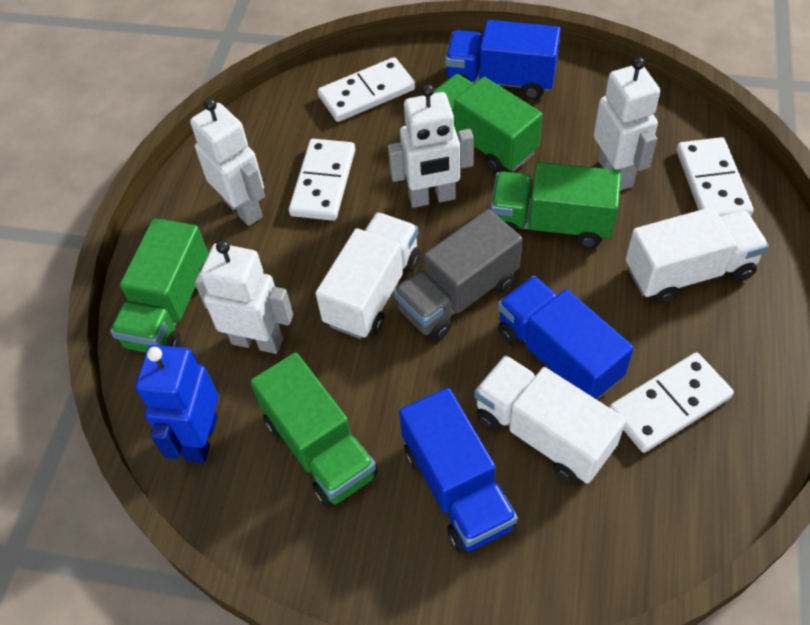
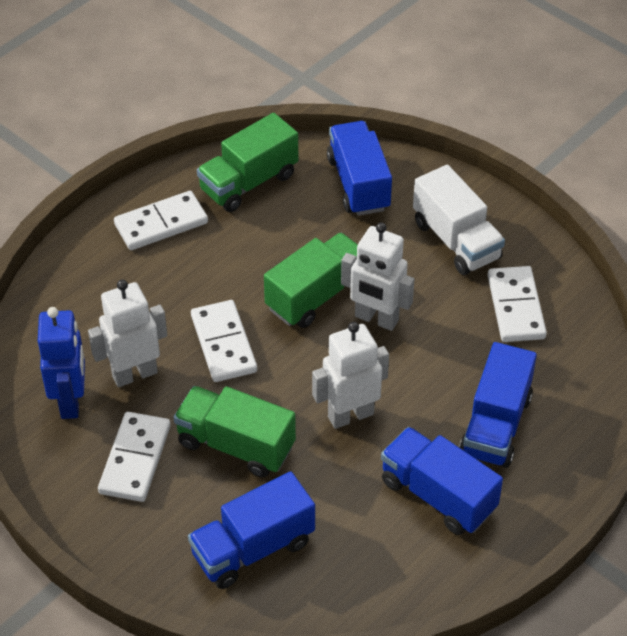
blue truck: 3 -> 4
green truck: 4 -> 3
grey truck: 1 -> 0
white robot: 4 -> 3
white truck: 3 -> 1

